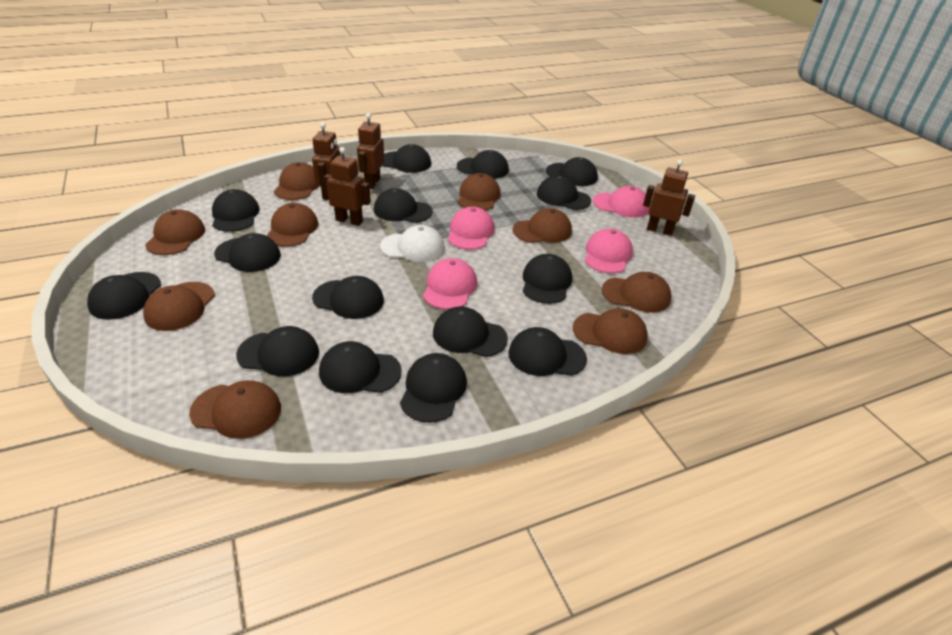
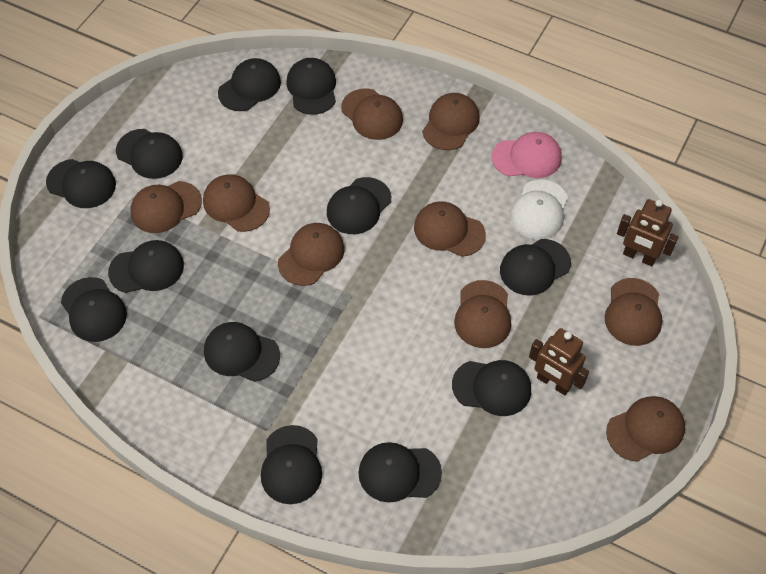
black cap: 15 -> 12
brown robot: 4 -> 2
pink cap: 4 -> 1

